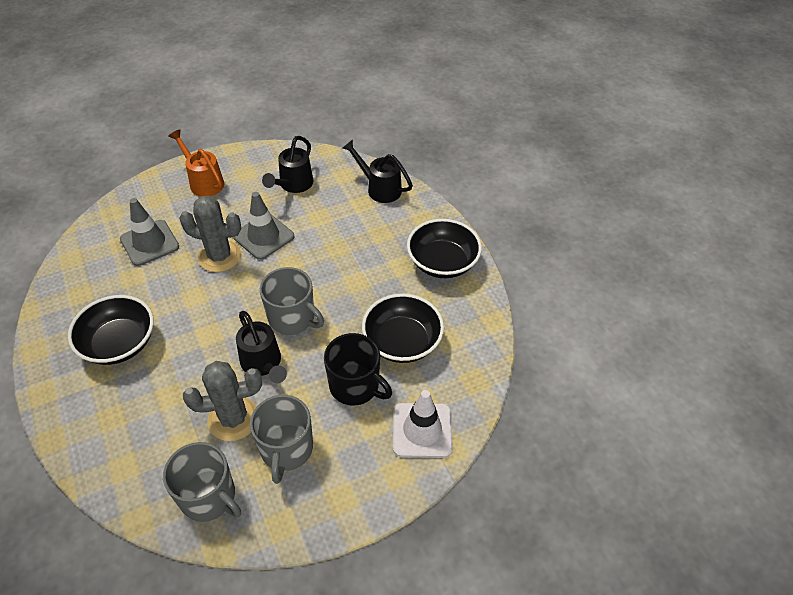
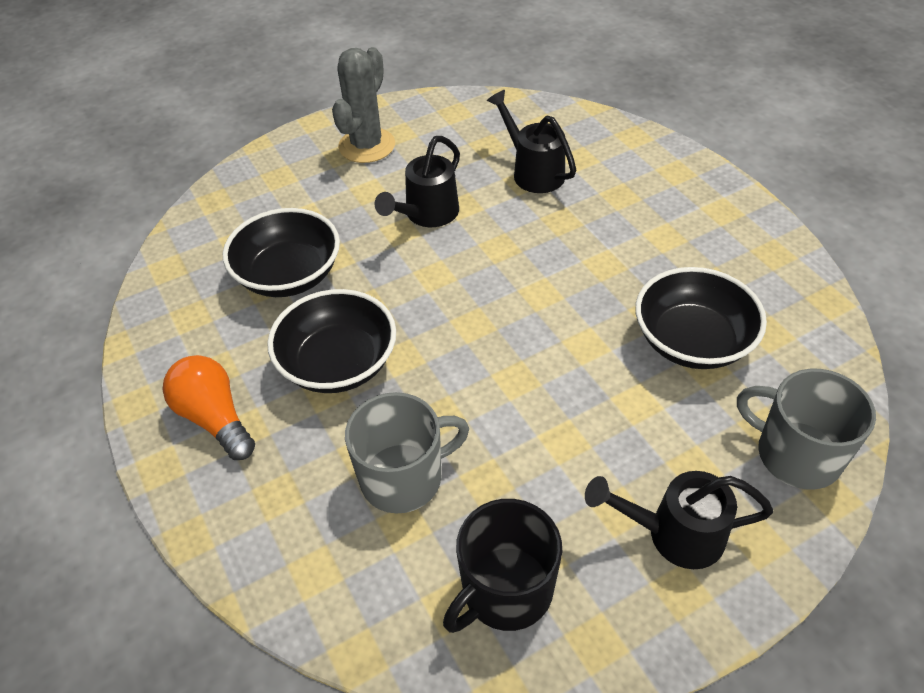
grey cactus: 2 -> 1
grey mug: 3 -> 2
grey traffic cone: 2 -> 0
orange light bulb: 0 -> 1
orange watering can: 1 -> 0
white traffic cone: 1 -> 0

